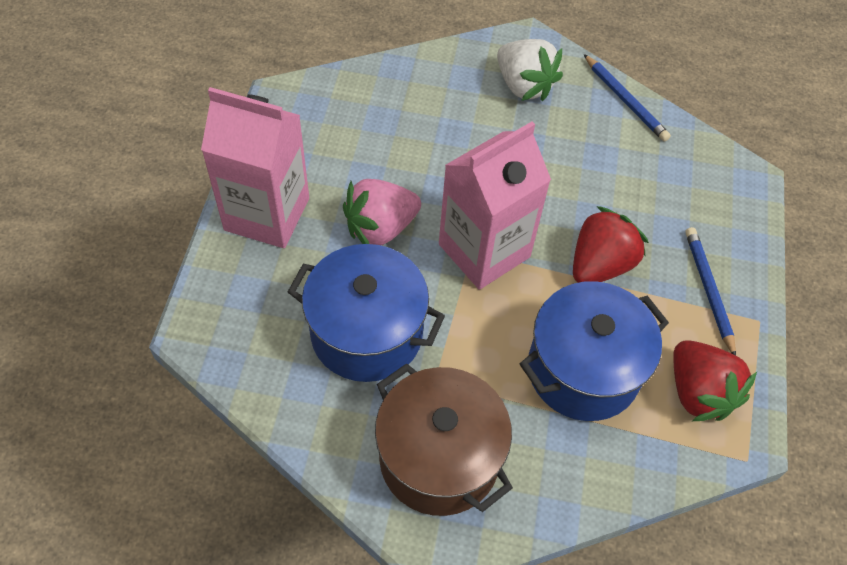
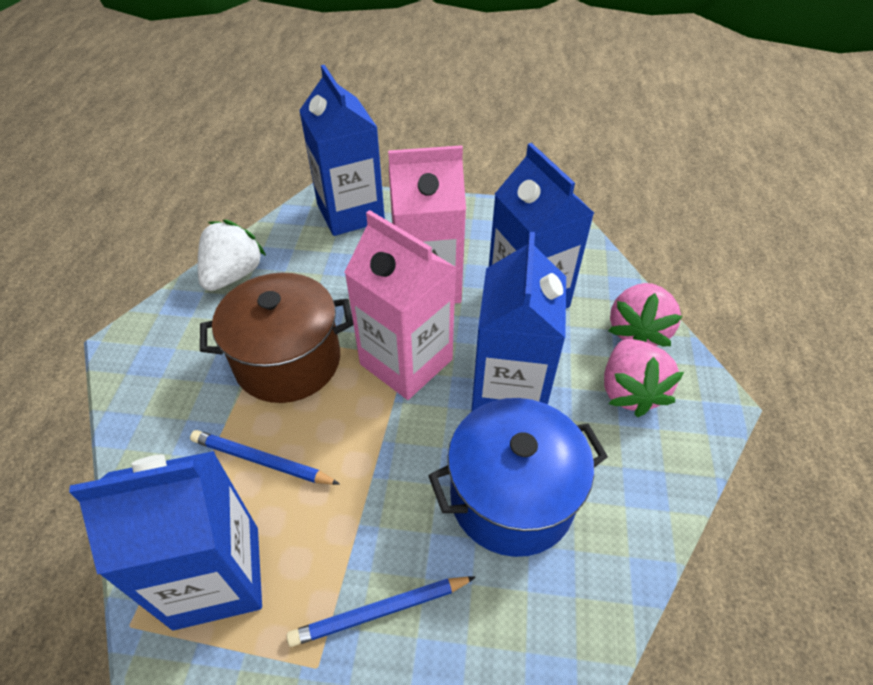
blue carton: 0 -> 4
blue pot: 2 -> 1
pink strawberry: 1 -> 2
red strawberry: 2 -> 0

